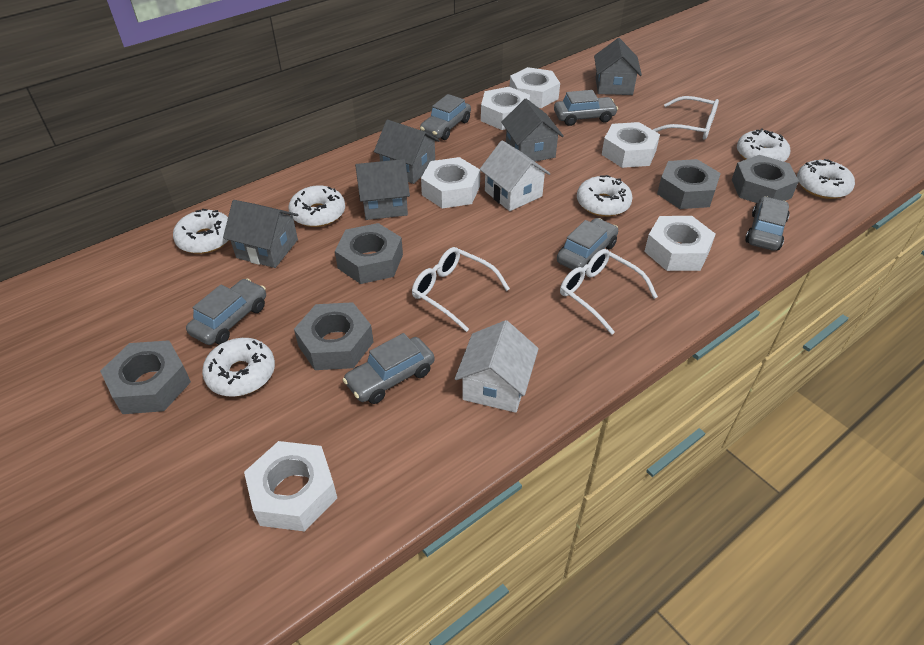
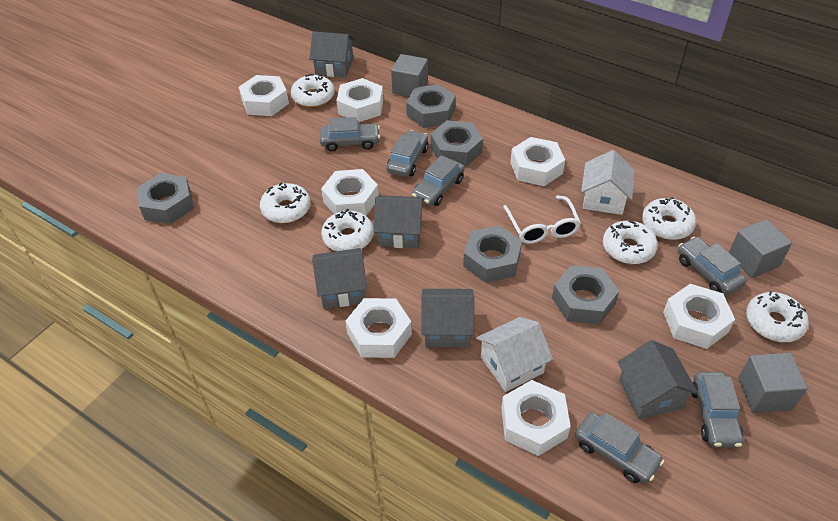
grey cube: 0 -> 3
white glasses: 3 -> 1
white nut: 6 -> 7

